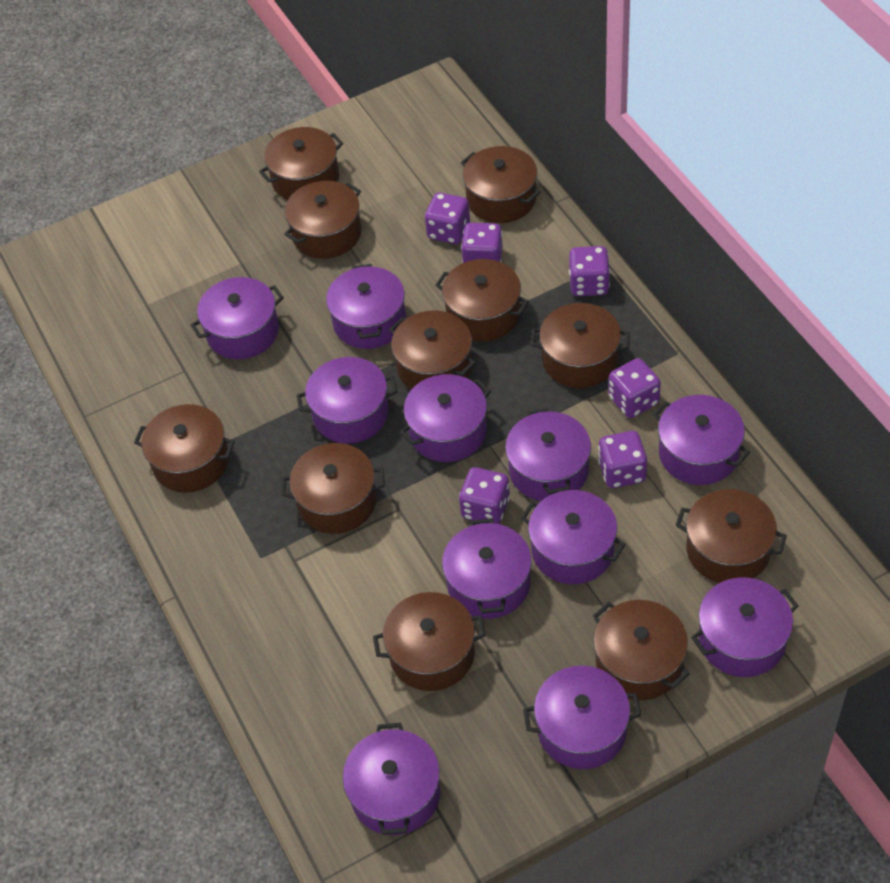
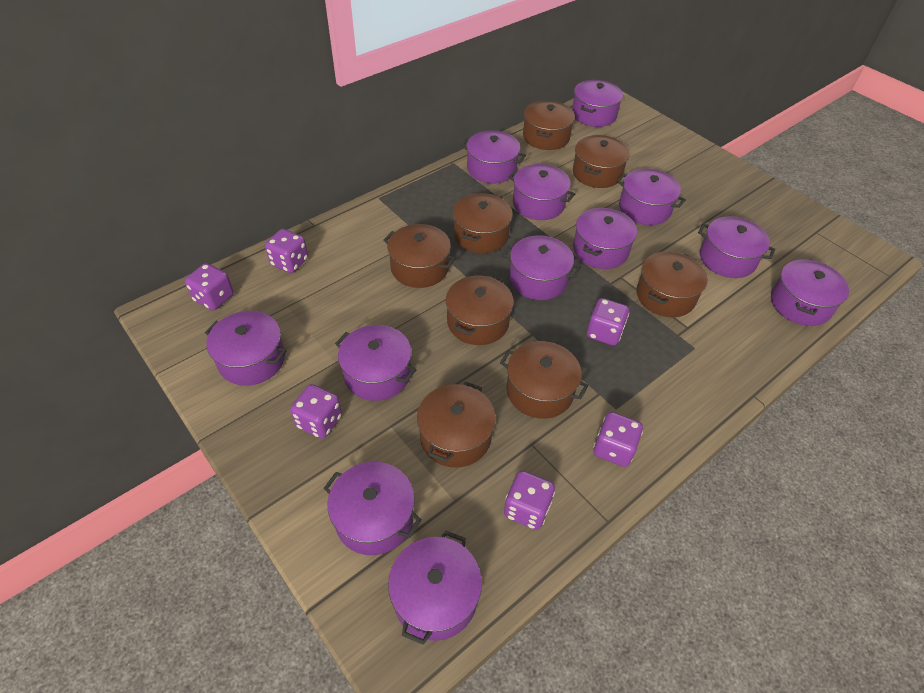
brown pot: 11 -> 8
purple pot: 11 -> 12

